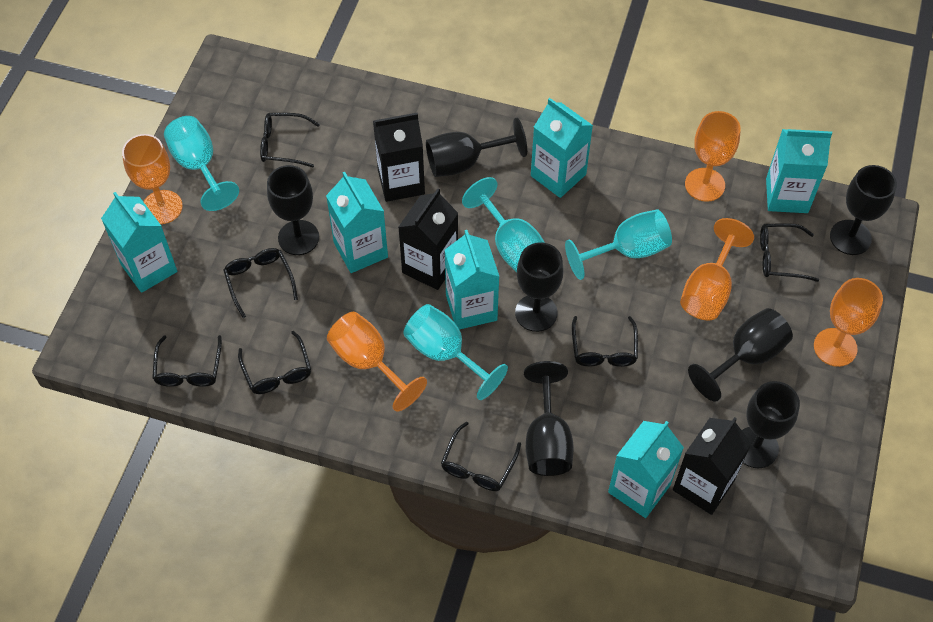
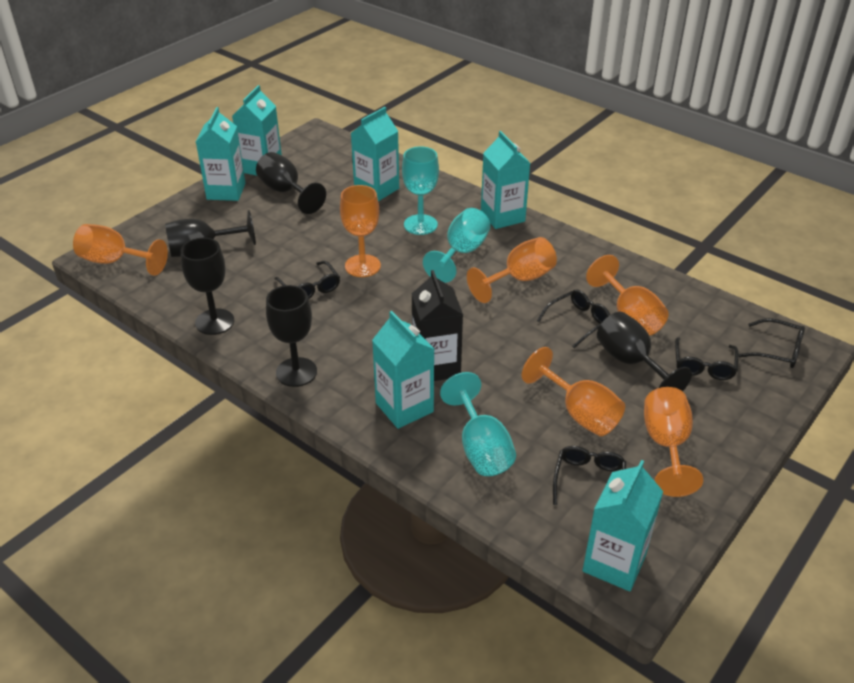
black carton: 3 -> 1
black glasses: 7 -> 5
black goblet: 7 -> 5
orange goblet: 5 -> 6
turquoise goblet: 4 -> 3

